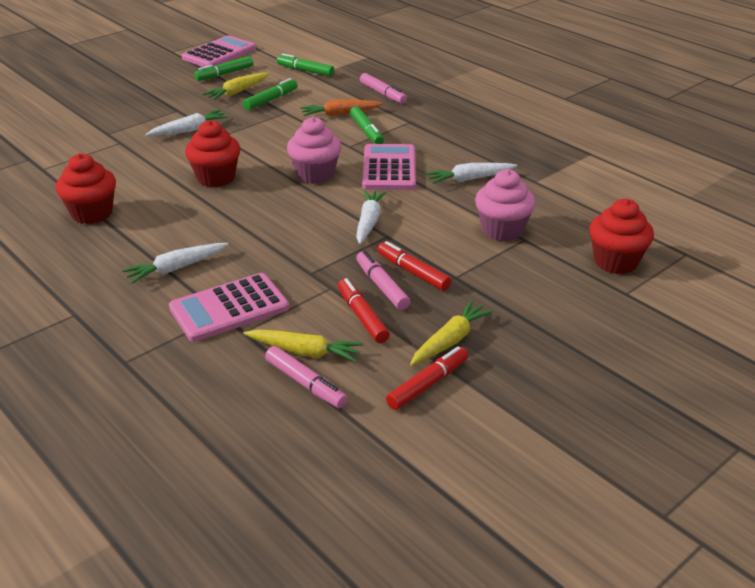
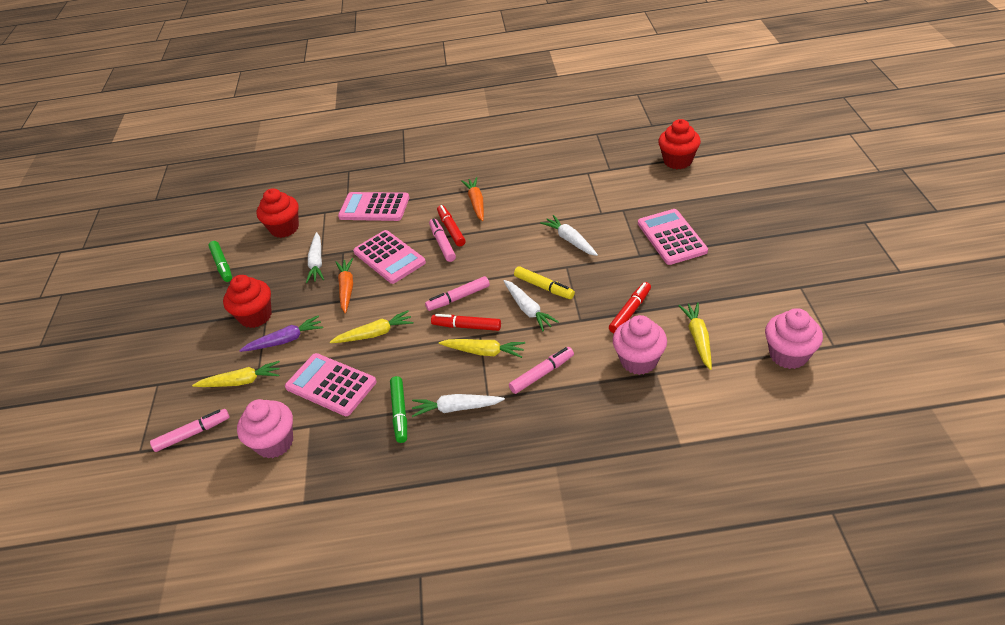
green marker: 4 -> 2
orange carrot: 1 -> 2
pink calculator: 3 -> 4
pink cupcake: 2 -> 3
pink marker: 3 -> 4
purple carrot: 0 -> 1
yellow carrot: 3 -> 4
yellow marker: 0 -> 1

